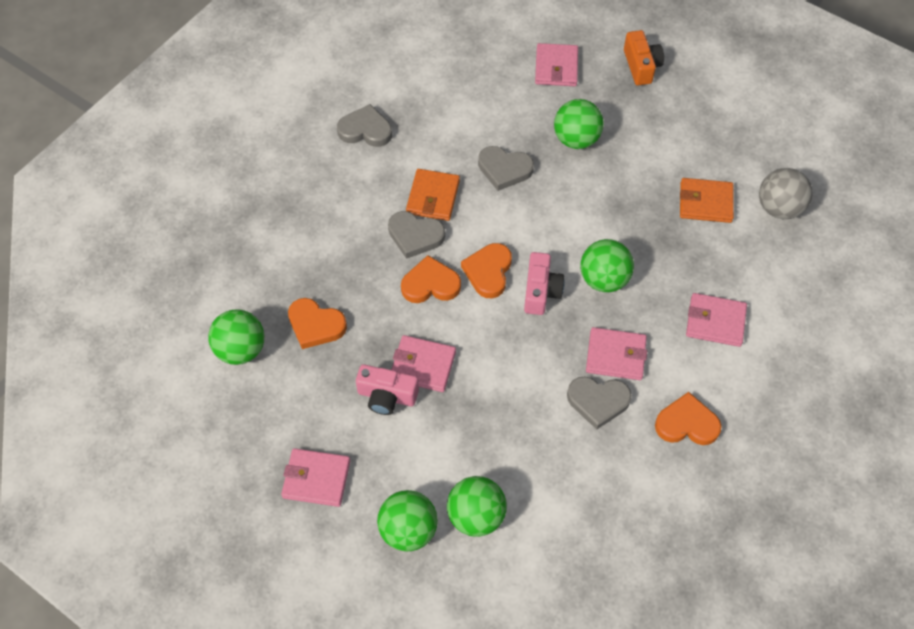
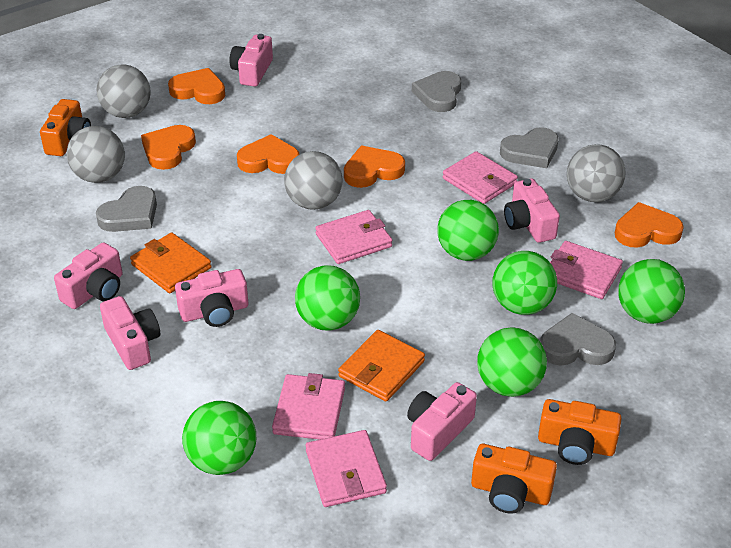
green ball: 5 -> 6
grey ball: 1 -> 4
orange camera: 1 -> 3
orange heart: 4 -> 5
pink camera: 2 -> 6

